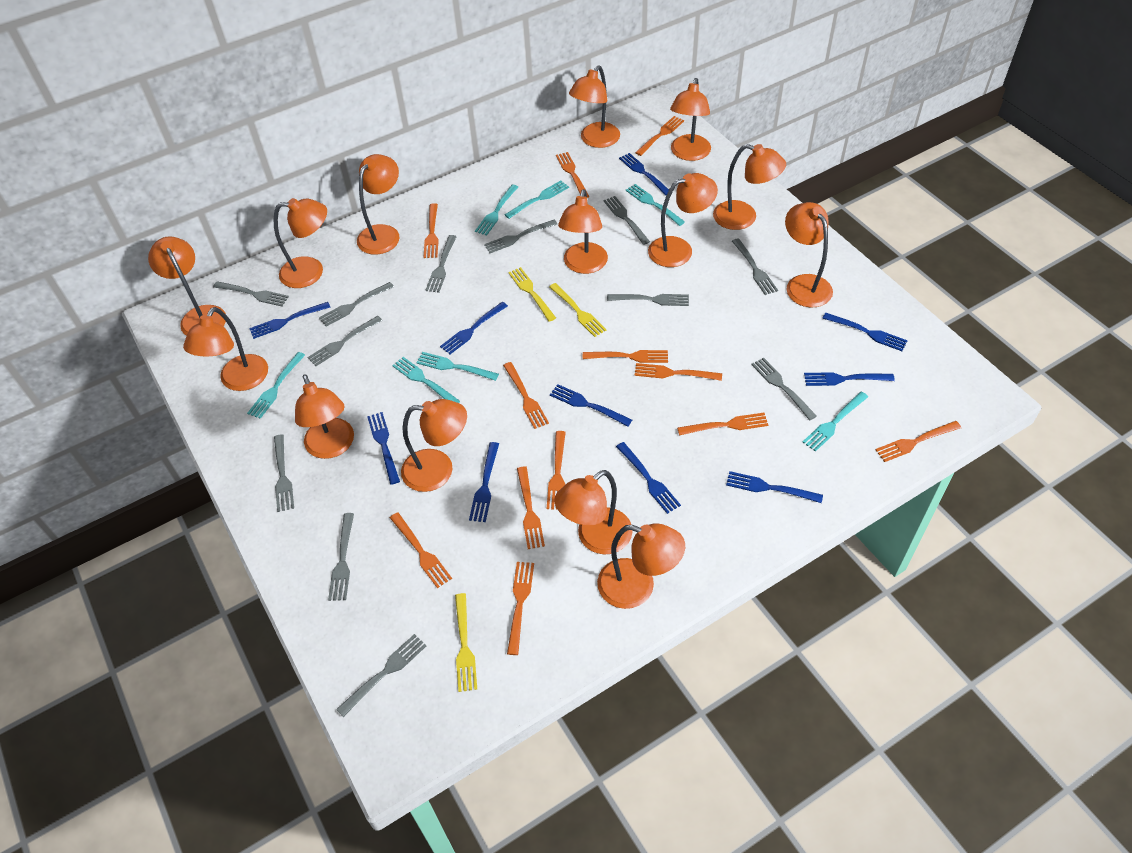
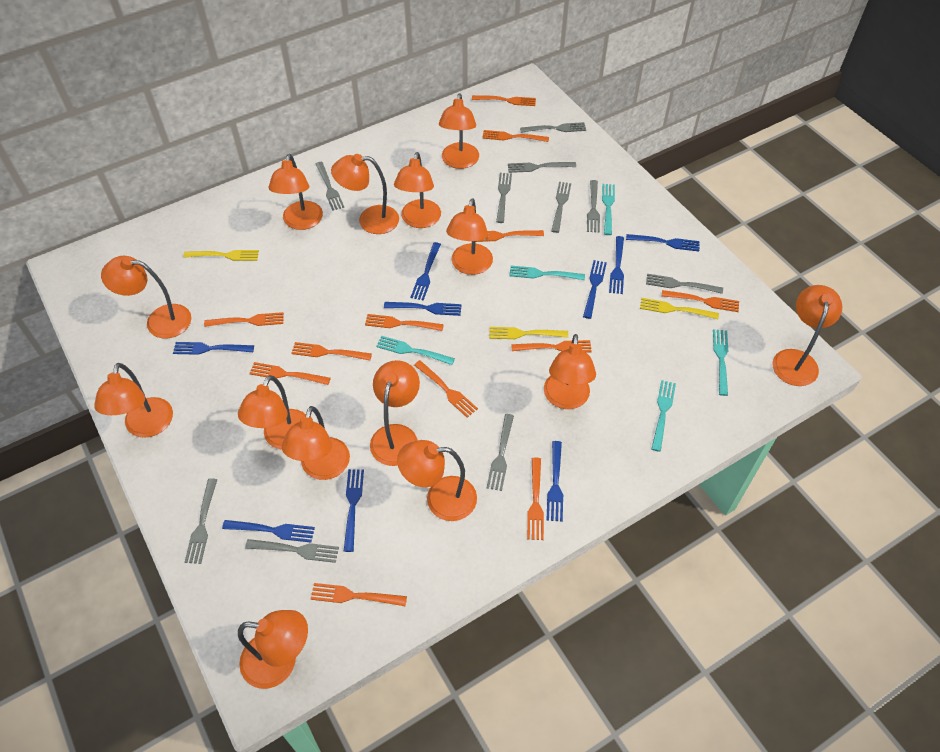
blue fork: 10 -> 9
grey fork: 12 -> 10
turquoise fork: 7 -> 5

